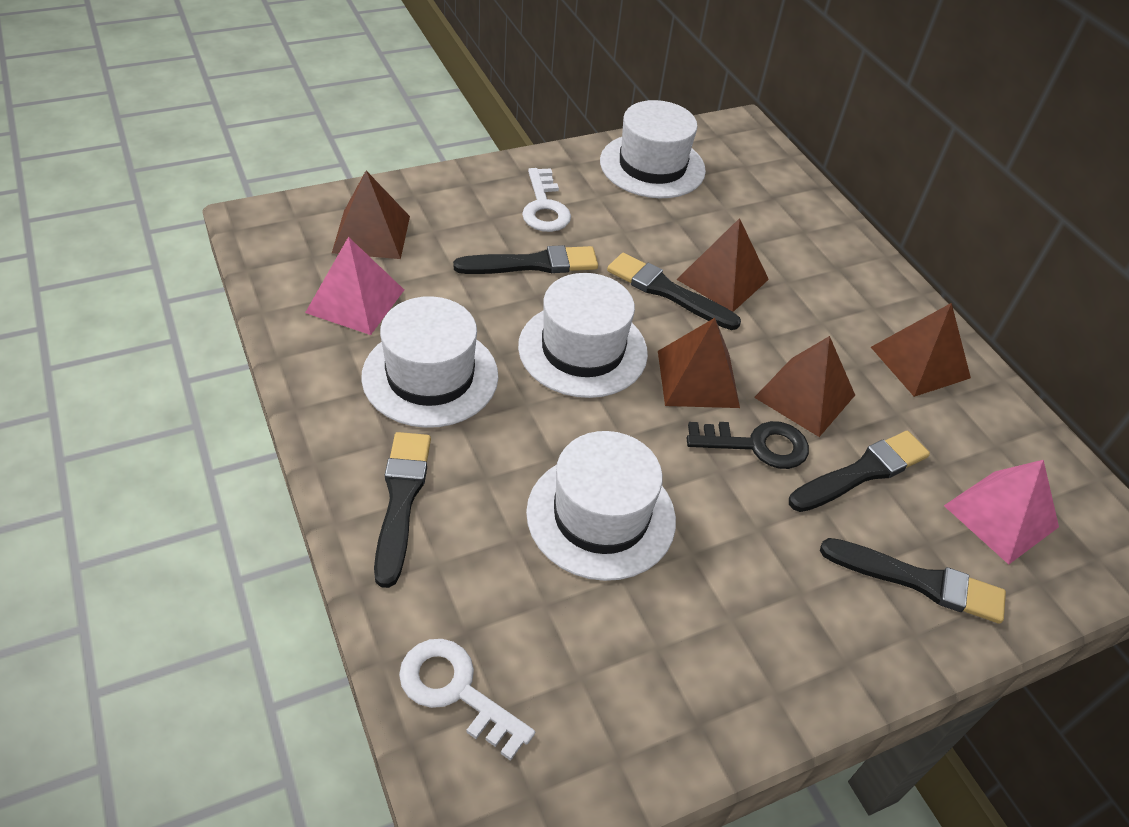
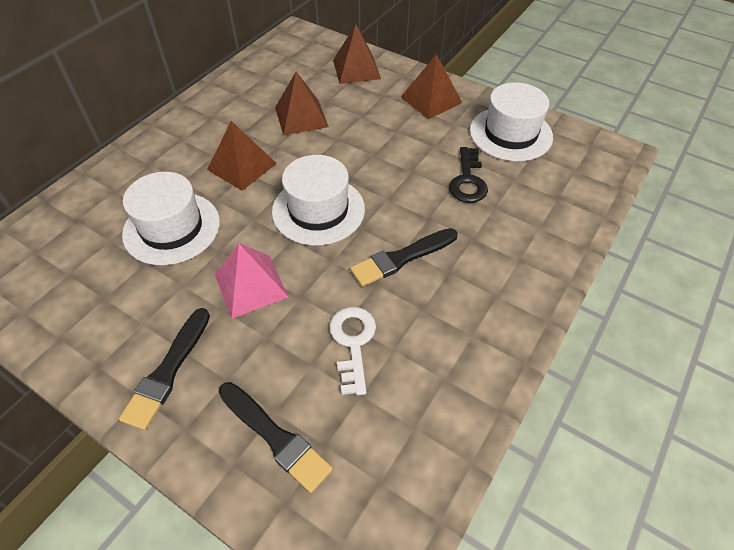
black brush: 5 -> 3
brown pyramid: 5 -> 4
pink pyramid: 2 -> 1
white hat: 4 -> 3
white key: 2 -> 1

